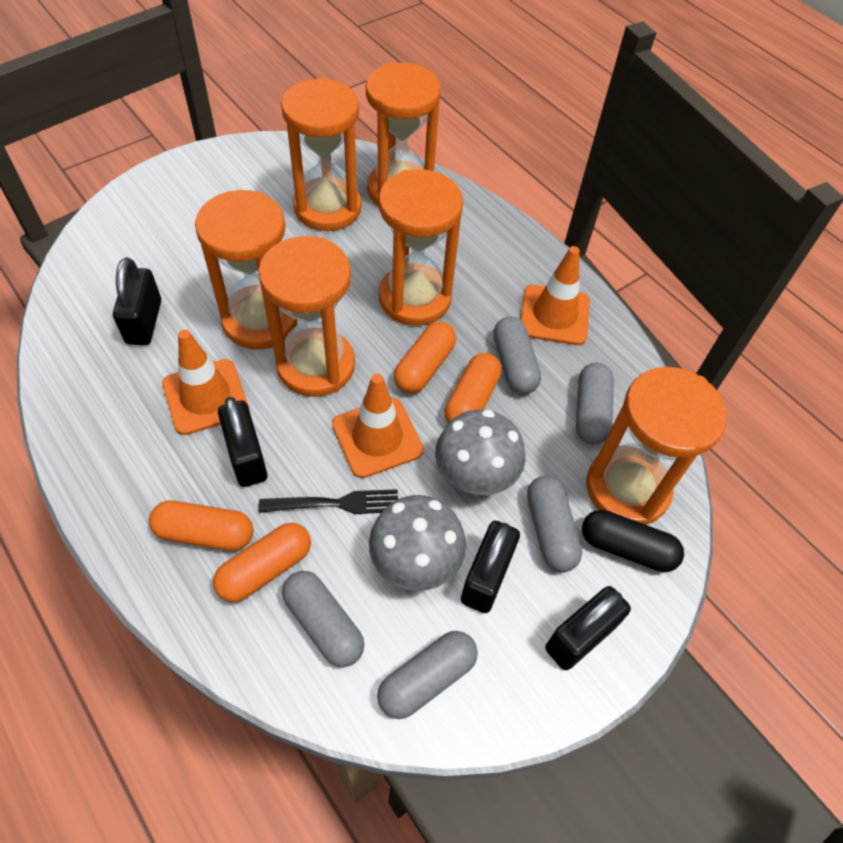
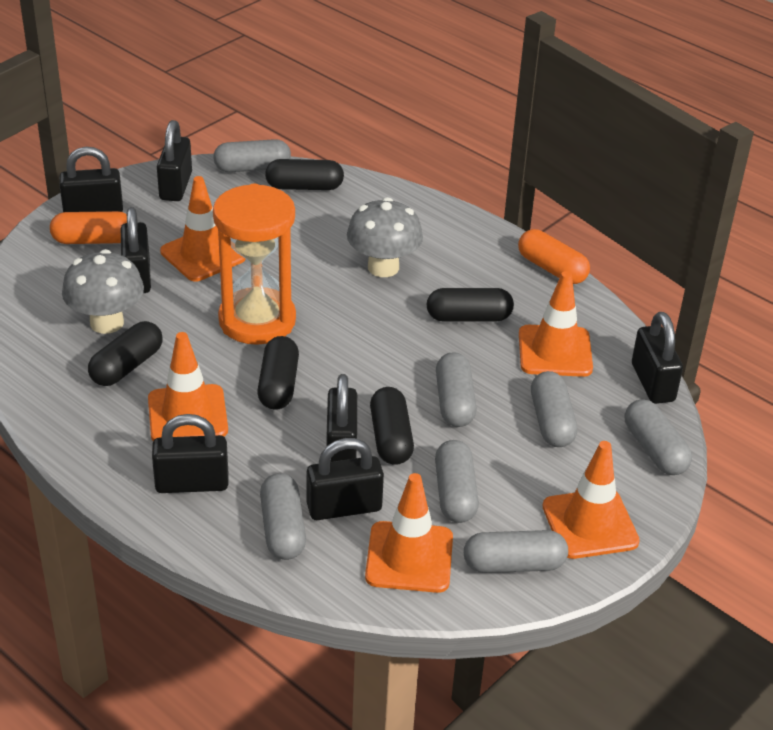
black capsule: 1 -> 5
black fork: 1 -> 0
black padlock: 4 -> 7
grey capsule: 5 -> 7
orange capsule: 4 -> 2
orange hourglass: 6 -> 1
orange traffic cone: 3 -> 5

